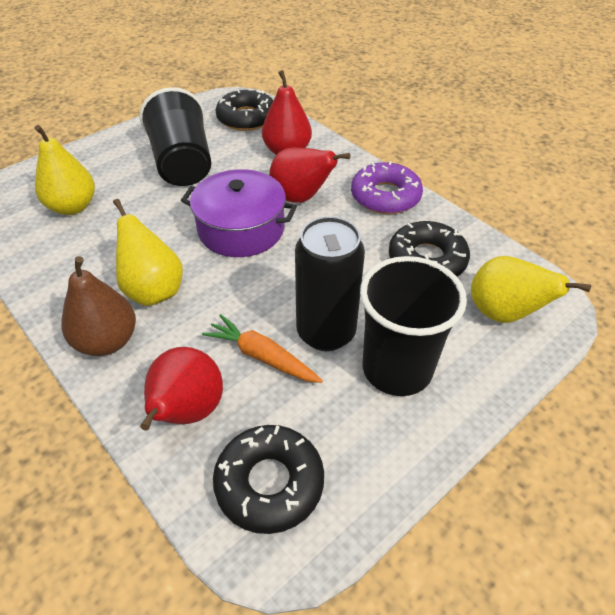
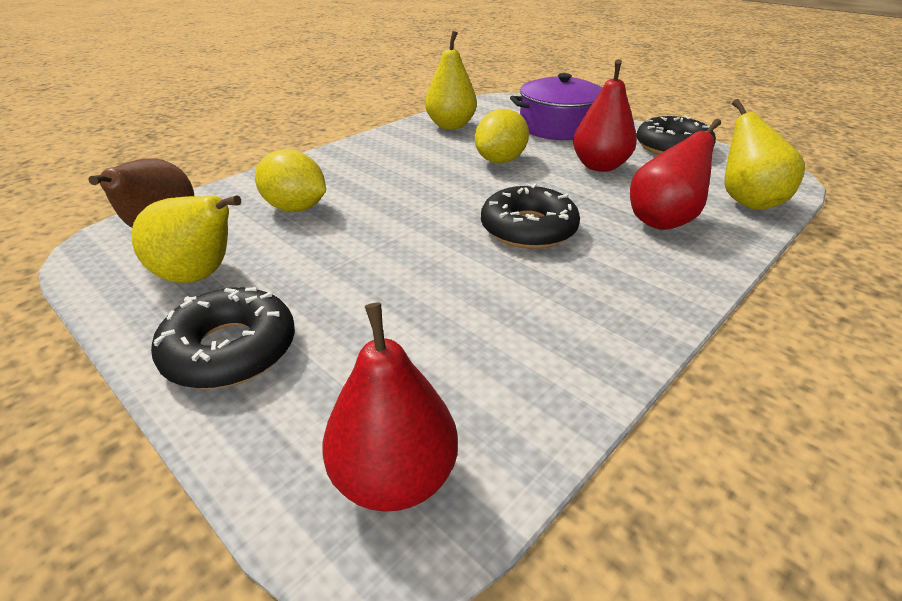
black can: 1 -> 0
black cup: 2 -> 0
orange carrot: 1 -> 0
purple donut: 1 -> 0
yellow lemon: 0 -> 2

